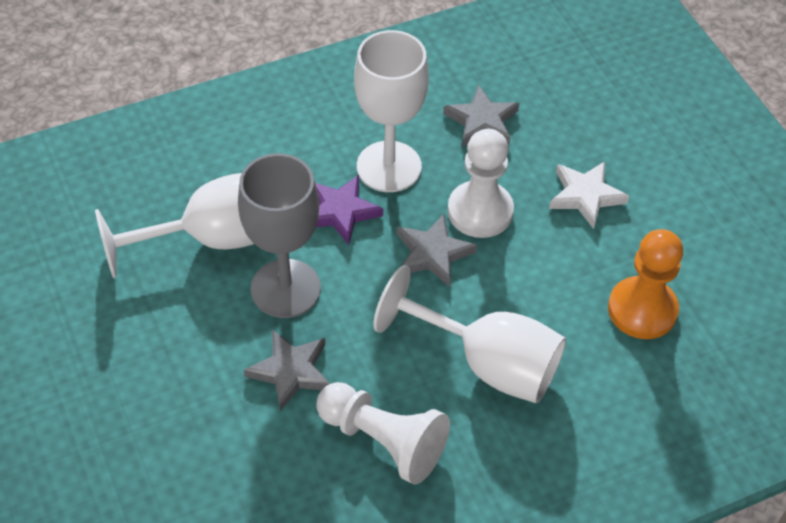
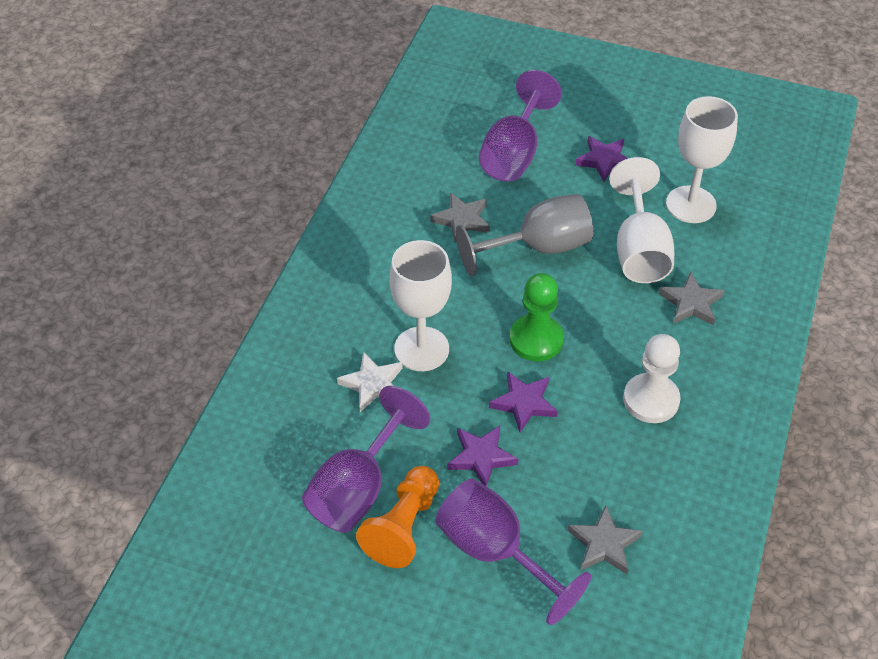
green pawn: 0 -> 1
purple goblet: 0 -> 3
purple star: 1 -> 3
white pawn: 2 -> 1

